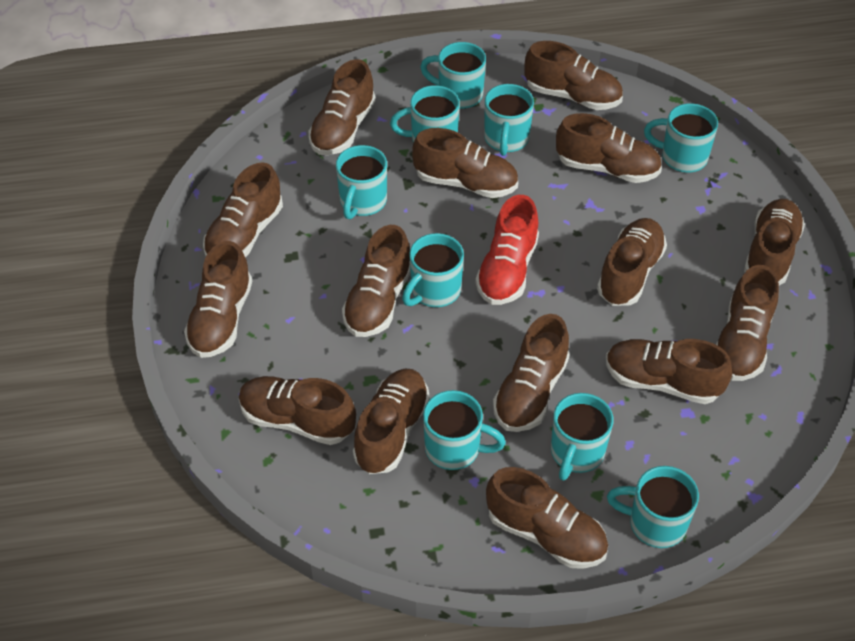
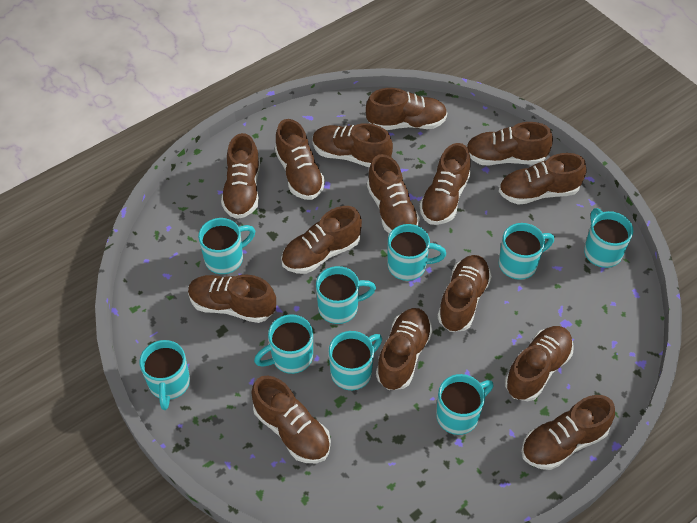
red shoe: 1 -> 0

